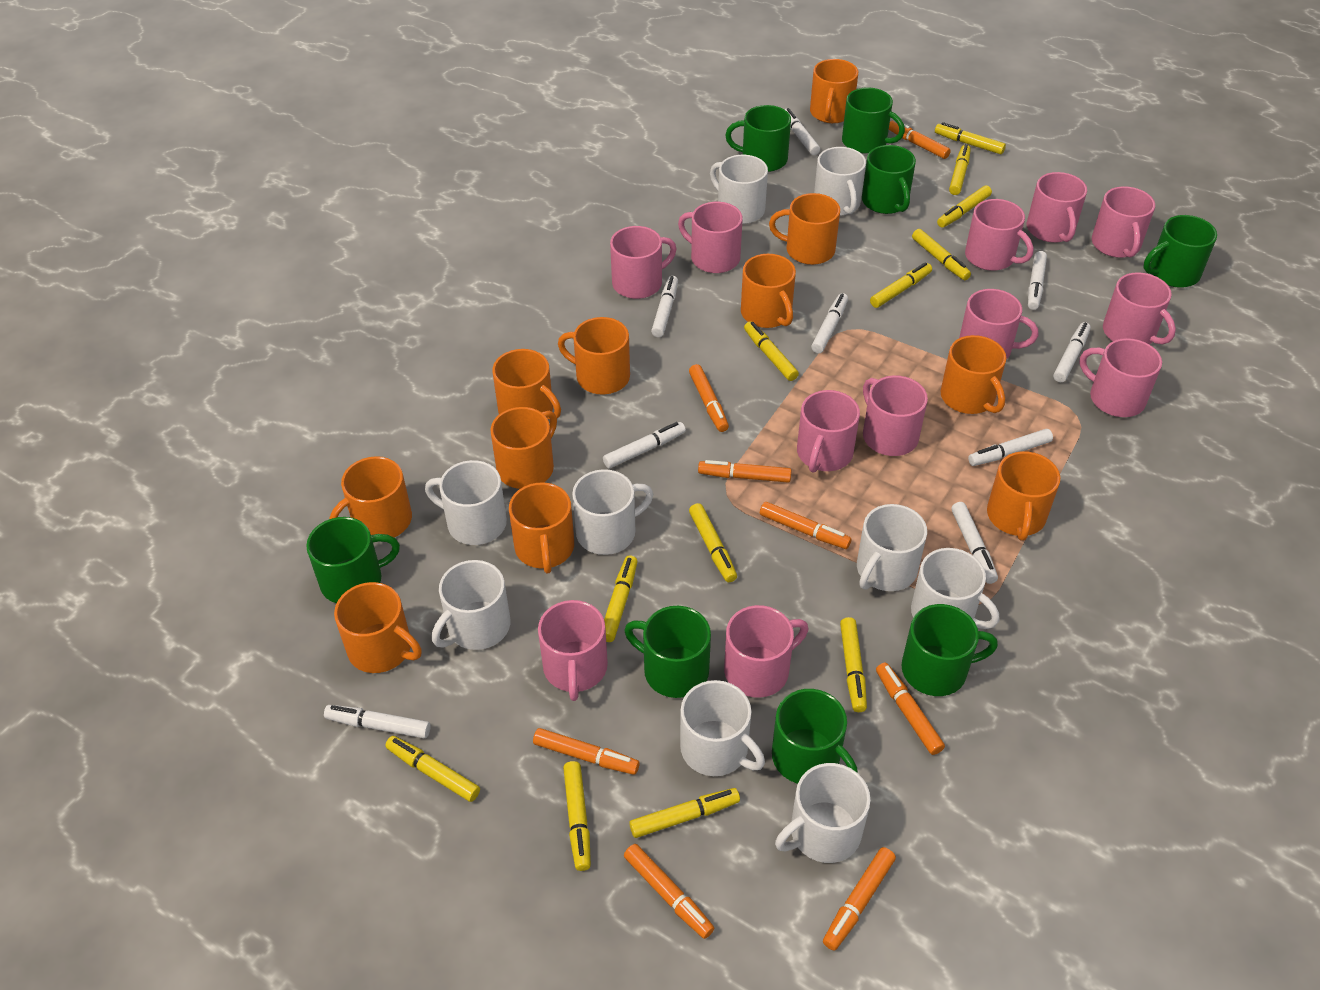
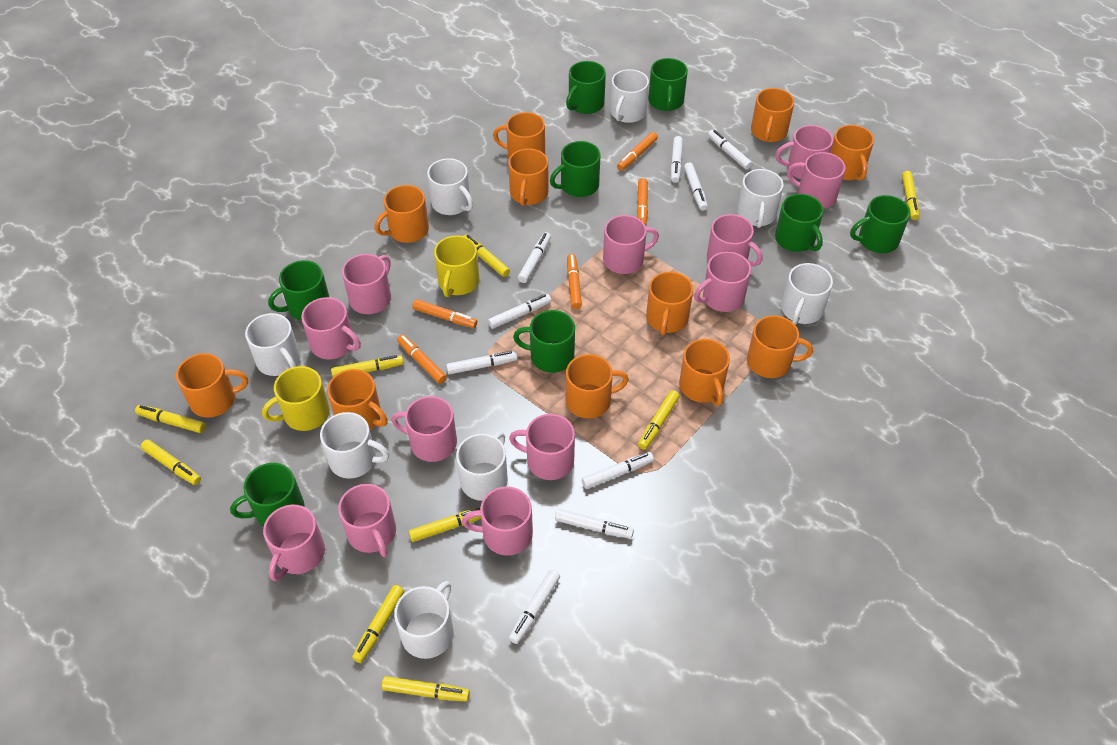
orange marker: 8 -> 5
white mug: 9 -> 8
yellow marker: 12 -> 9
yellow mug: 0 -> 2

